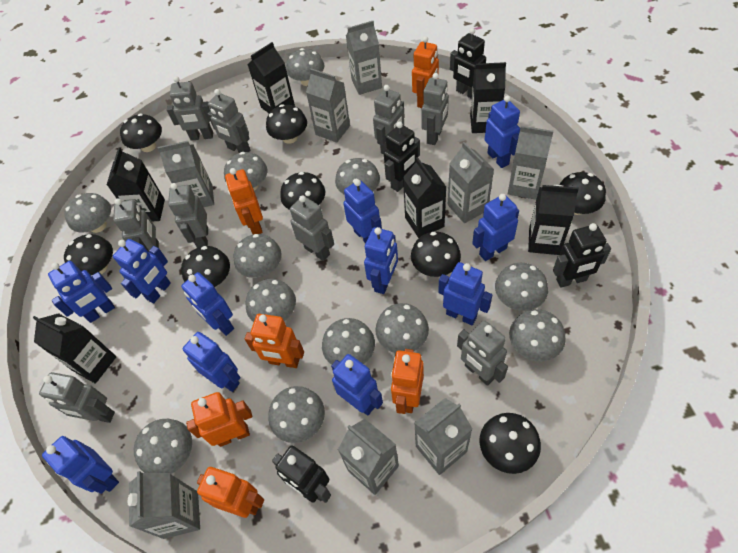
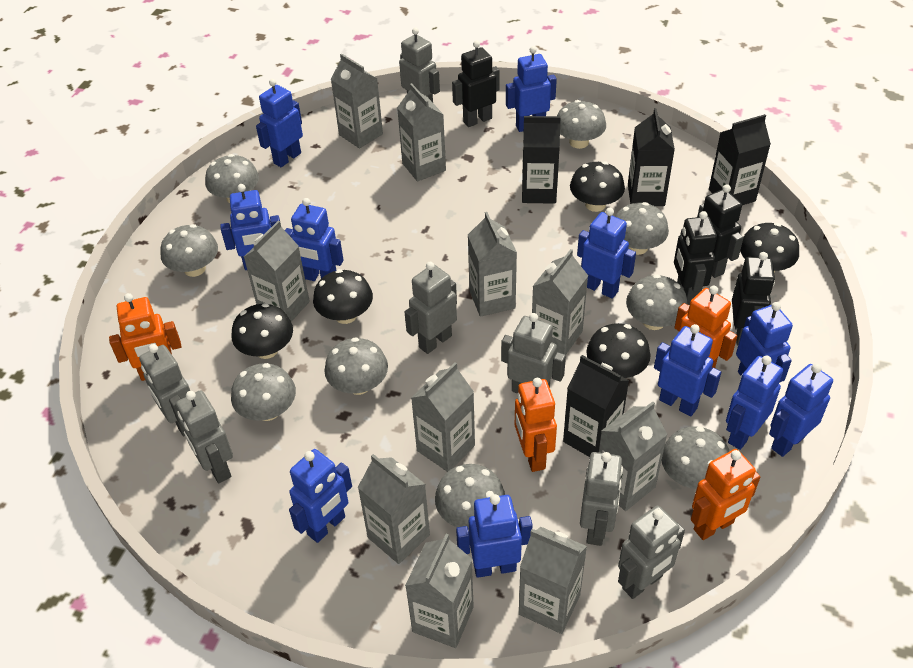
black carton: 6 -> 4
black mushroom: 8 -> 5
grey carton: 8 -> 10
grey mushroom: 12 -> 9
grey robot: 9 -> 7
orange robot: 6 -> 4

